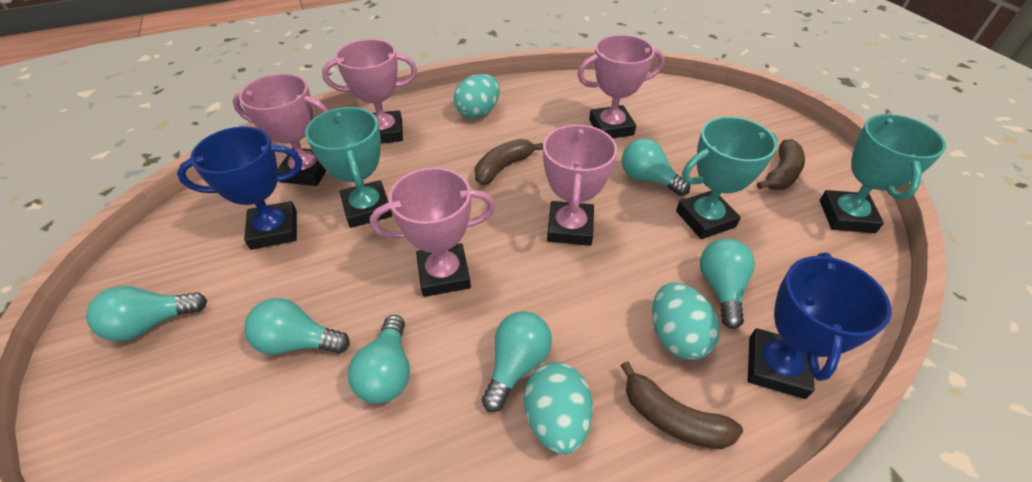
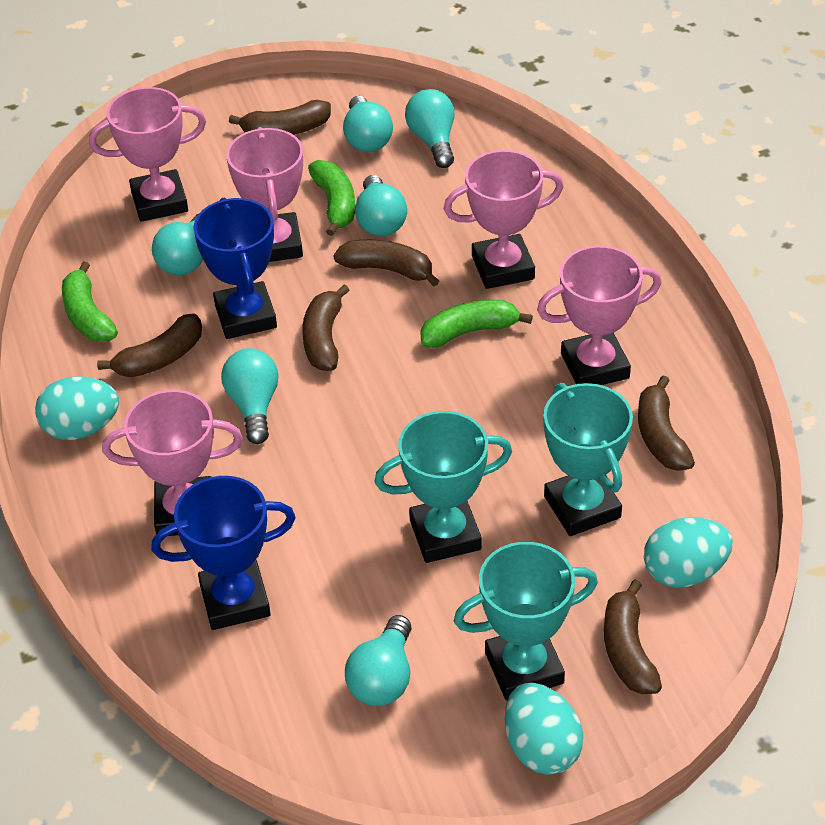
brown banana: 3 -> 6
green banana: 0 -> 3

